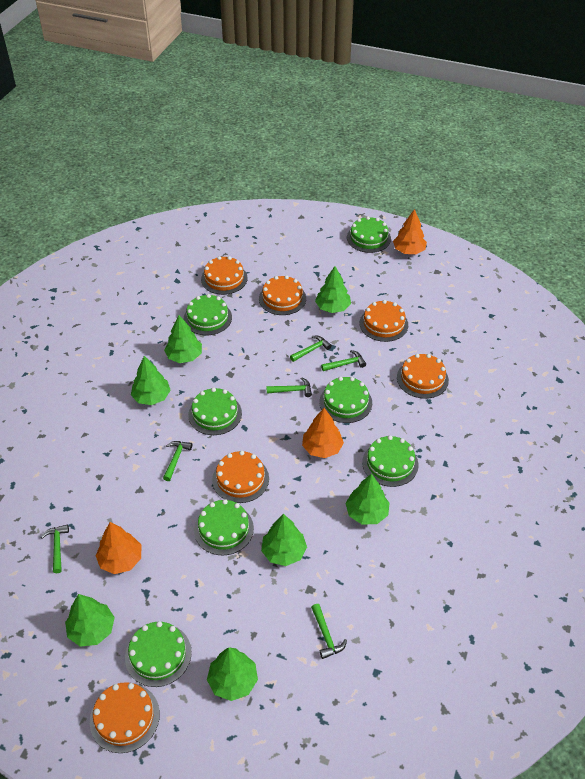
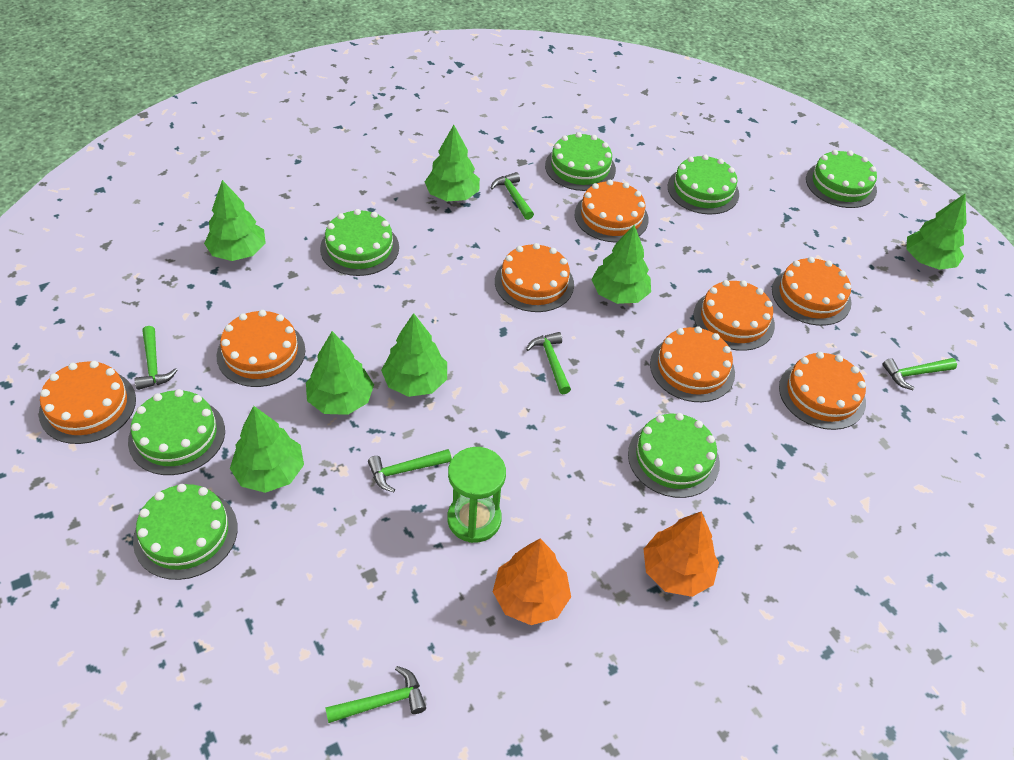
green hourglass: 0 -> 1
orange cake: 6 -> 8
orange tree: 3 -> 2

